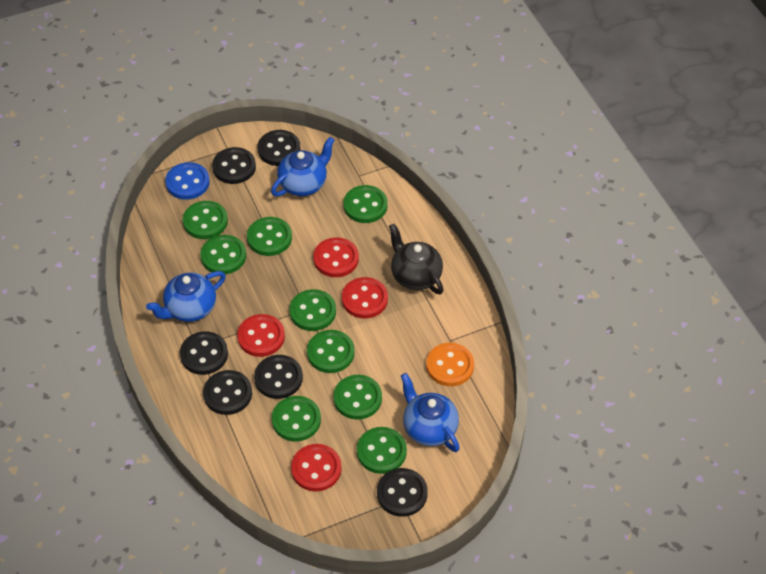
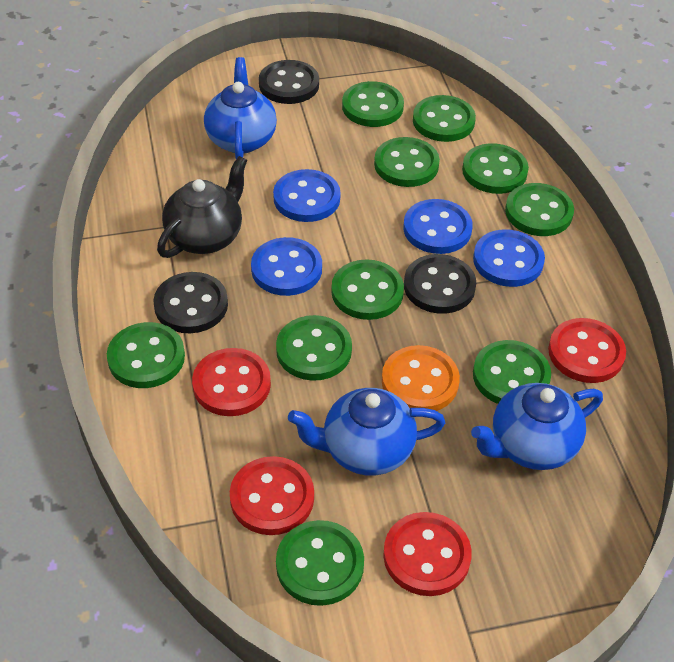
black button: 6 -> 3
blue button: 1 -> 4
green button: 9 -> 10

